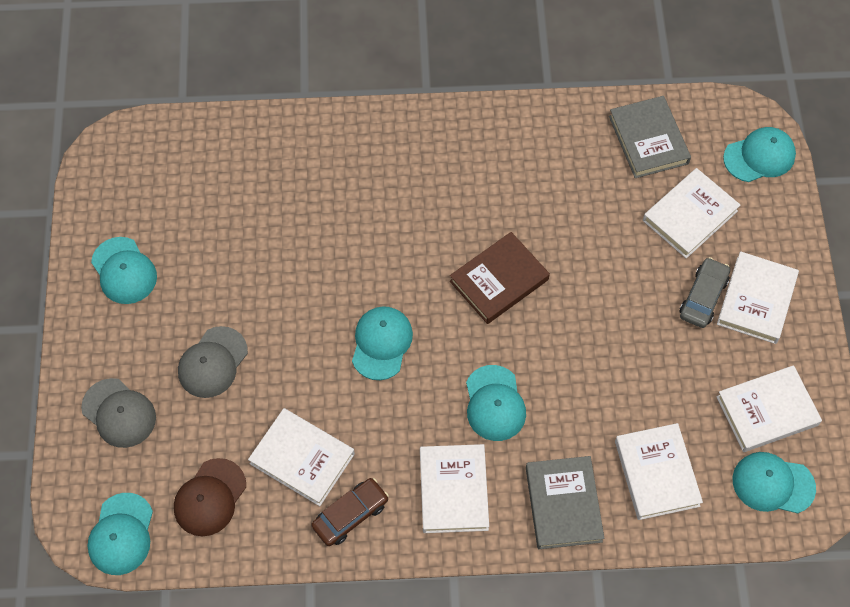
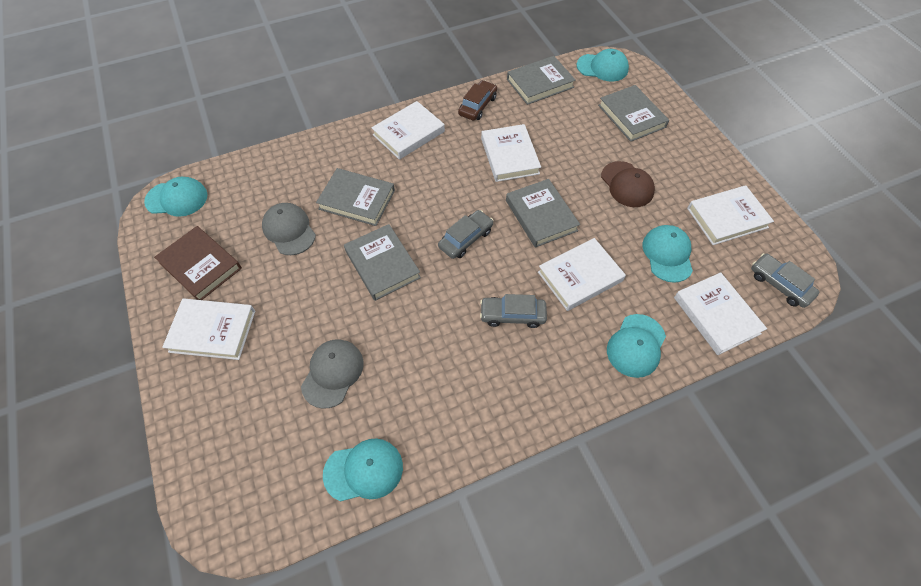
grey book: 2 -> 5
grey car: 1 -> 3
turquoise cap: 6 -> 5

